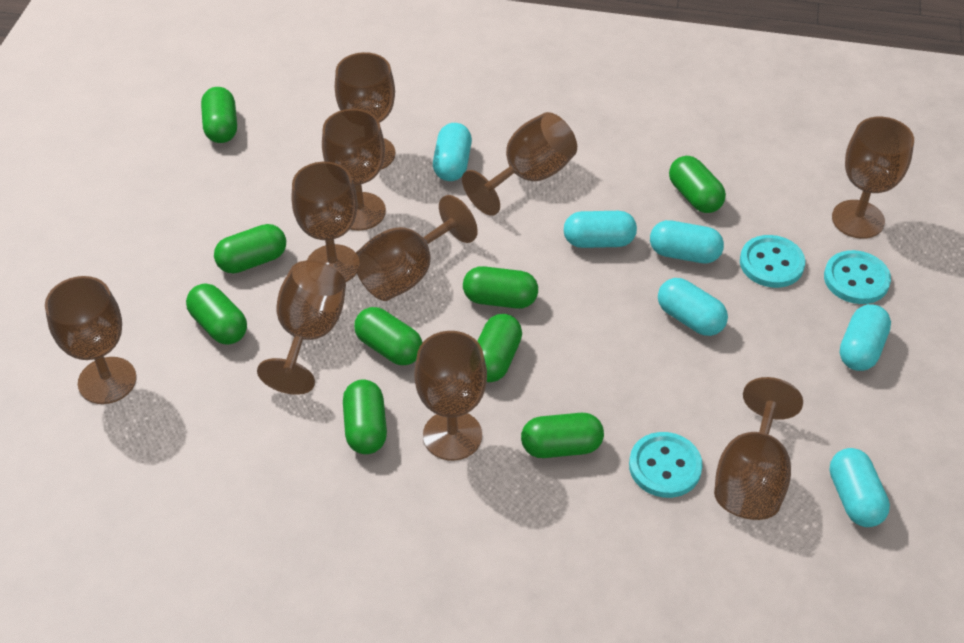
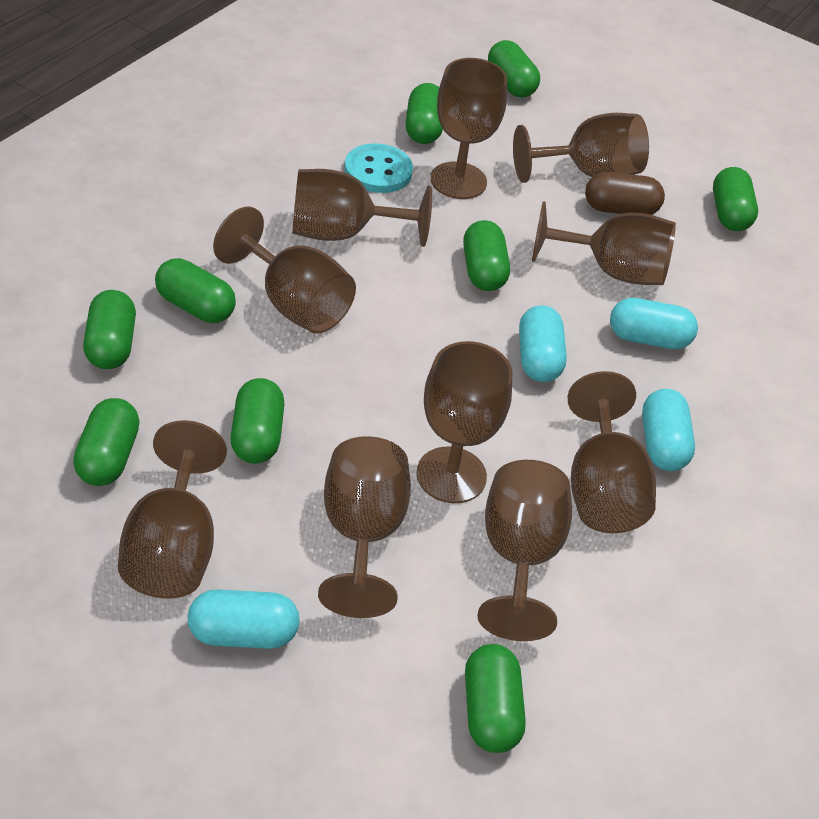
brown capsule: 0 -> 1
turquoise button: 3 -> 1
turquoise capsule: 6 -> 4

